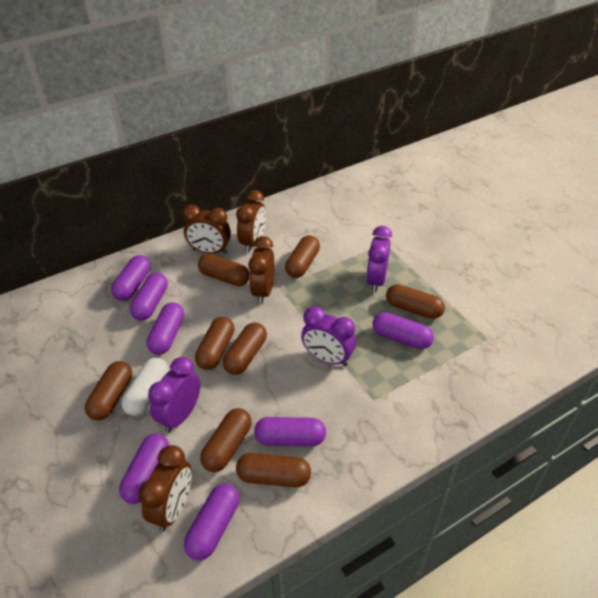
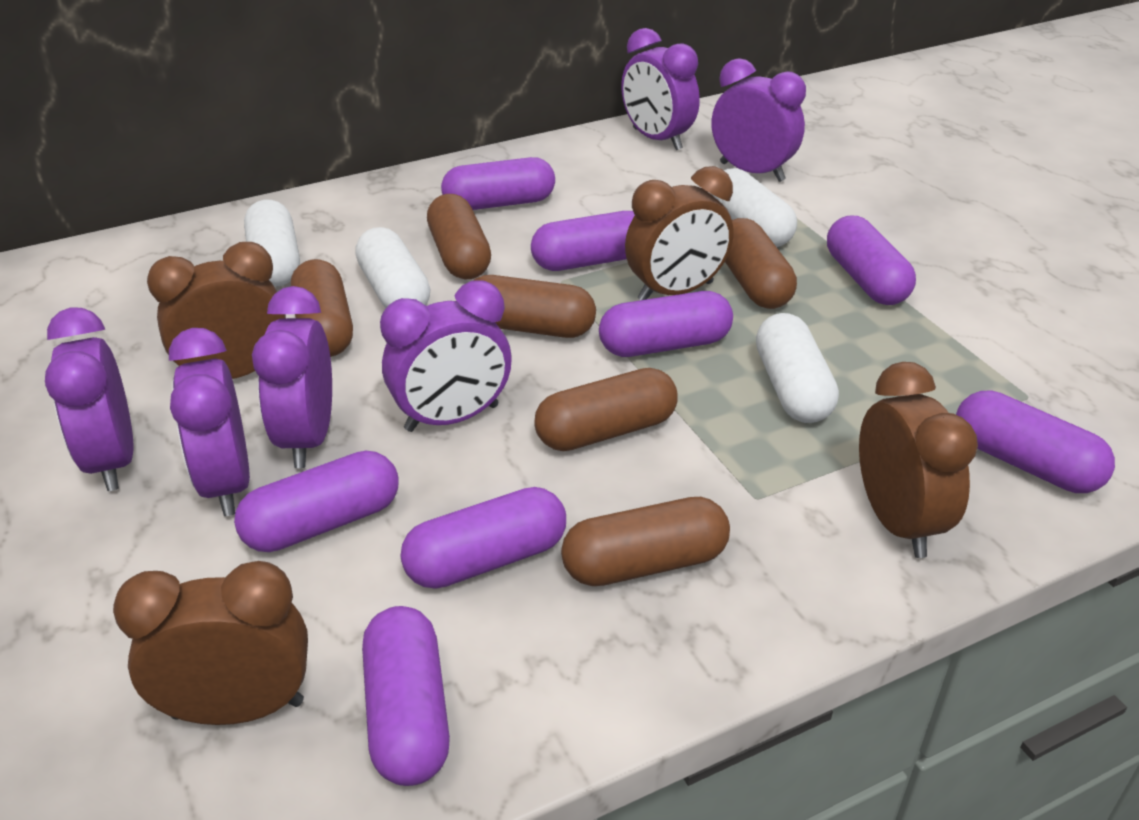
brown capsule: 8 -> 6
purple capsule: 7 -> 8
purple clock: 3 -> 6
white capsule: 1 -> 4

